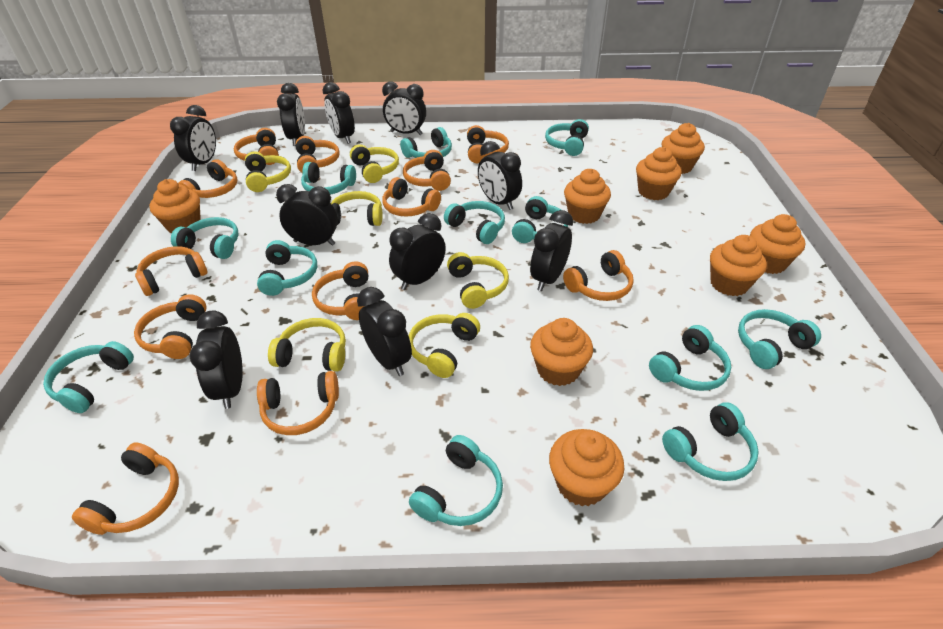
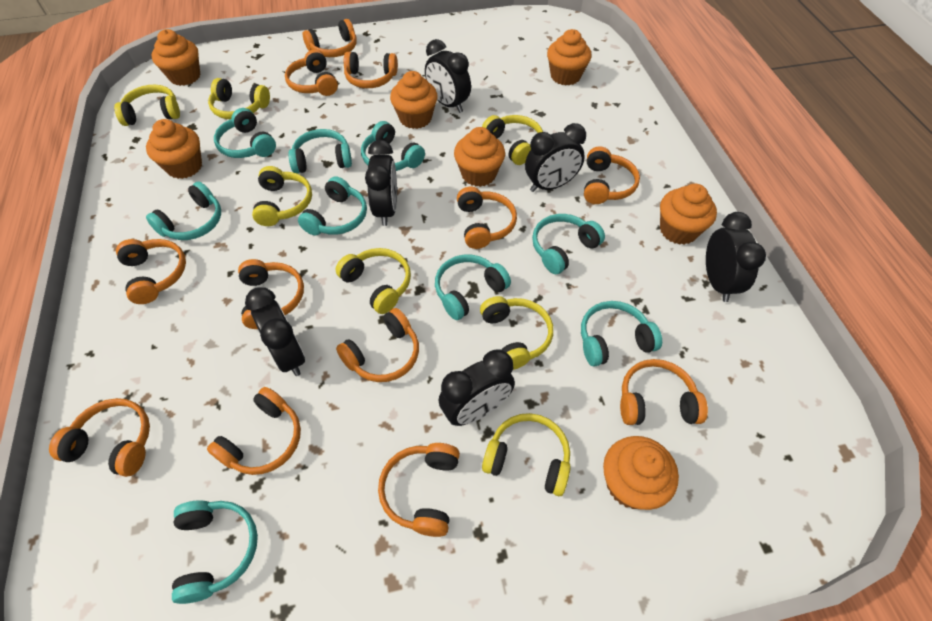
black clock: 10 -> 6
orange cupcake: 8 -> 7
turquoise headphones: 12 -> 9
yellow headphones: 6 -> 7

